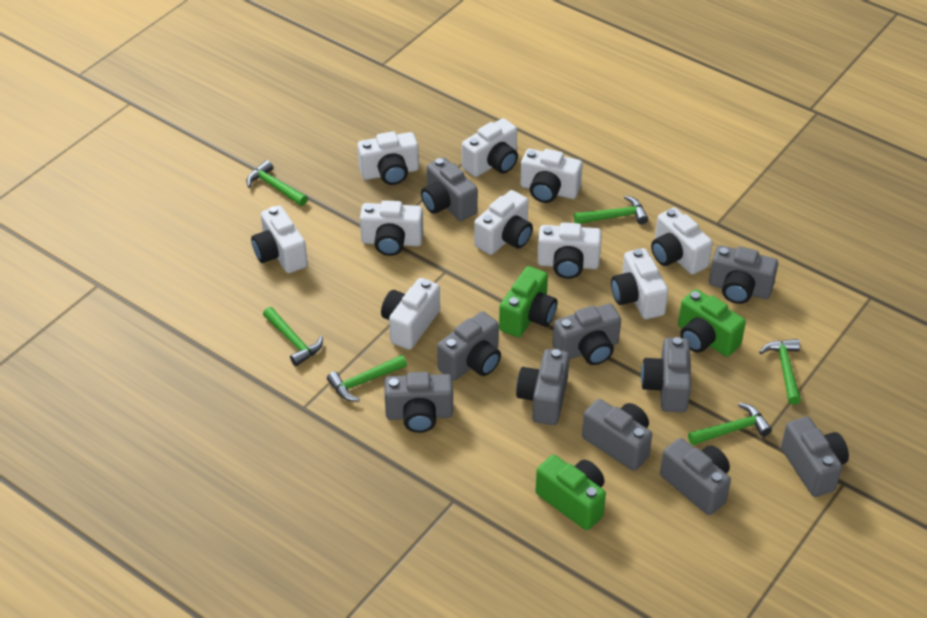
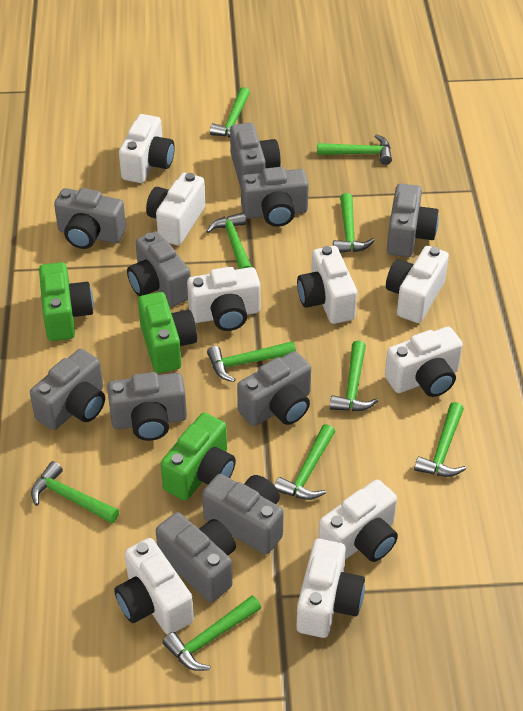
green hammer: 6 -> 10
white camera: 10 -> 9

